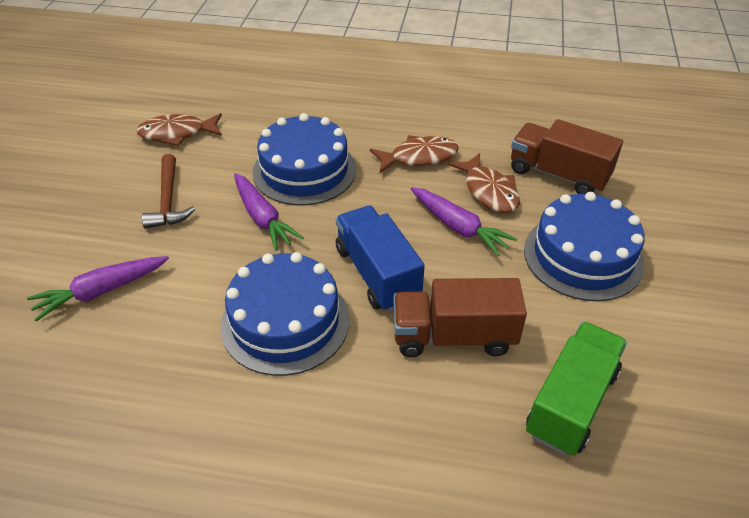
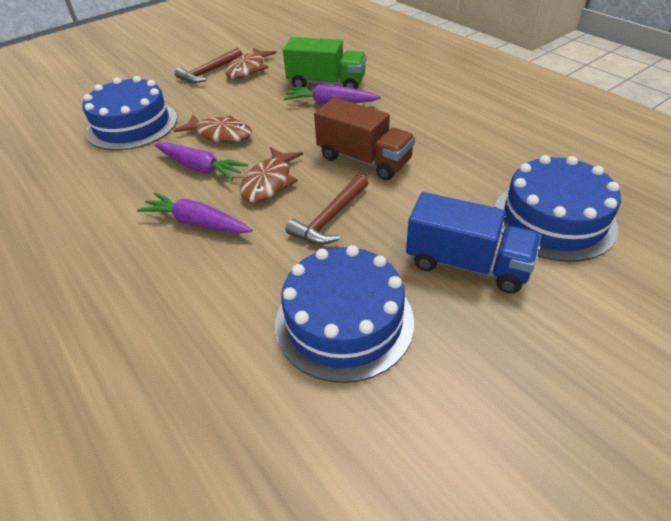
brown hammer: 1 -> 2
brown truck: 2 -> 1

